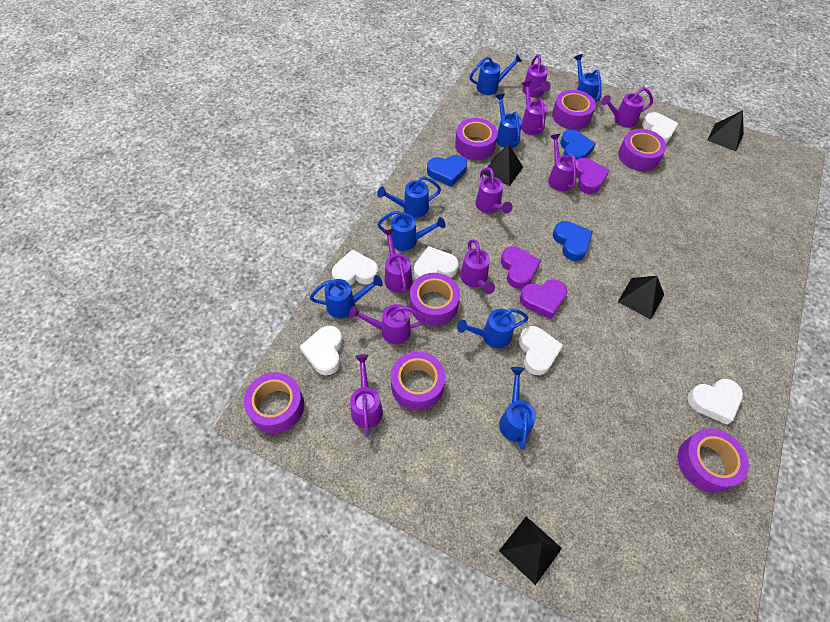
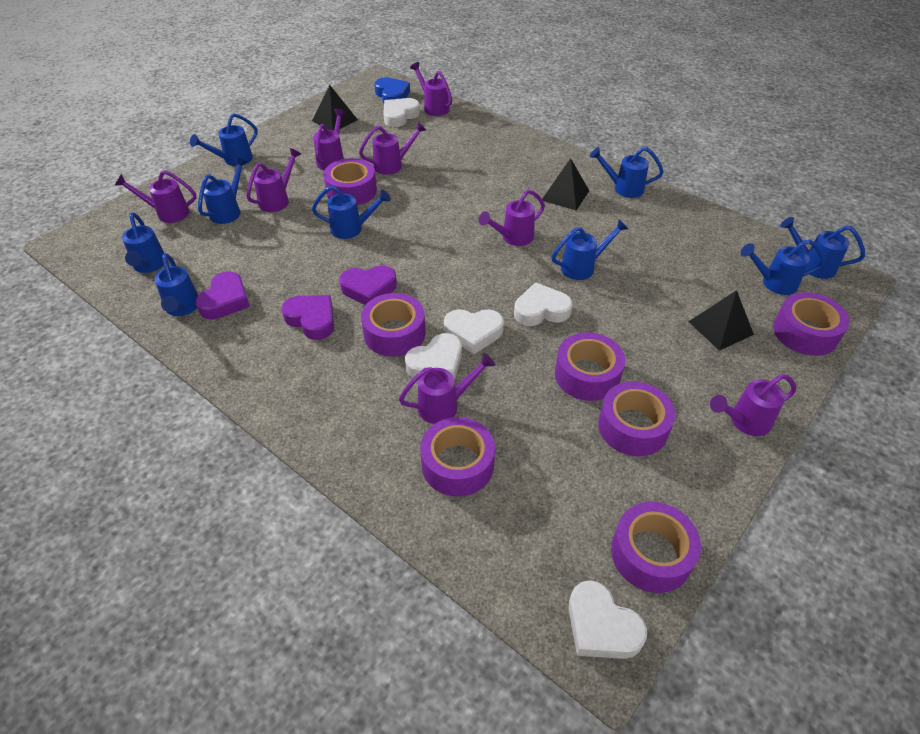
black pyramid: 4 -> 3
blue heart: 3 -> 1
blue watering can: 8 -> 9
purple watering can: 9 -> 8
white heart: 6 -> 5

